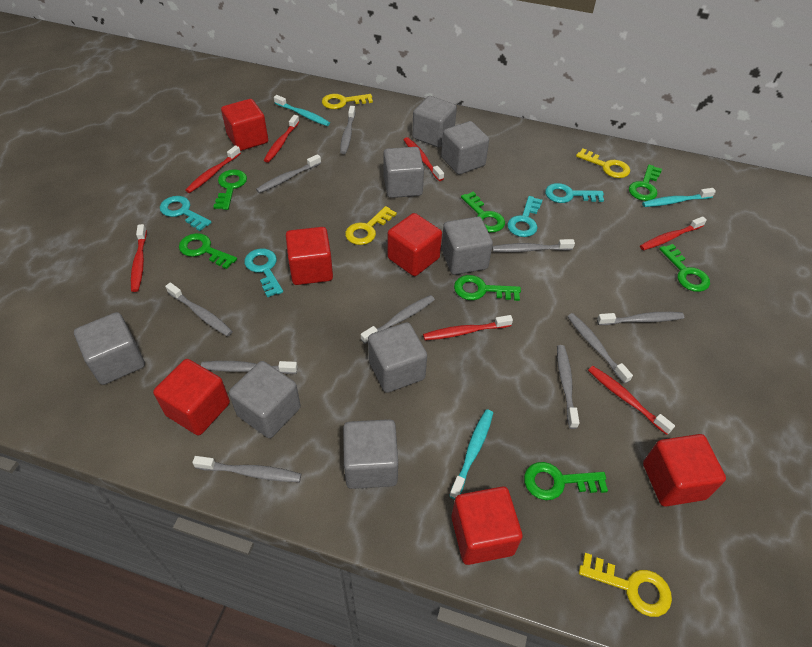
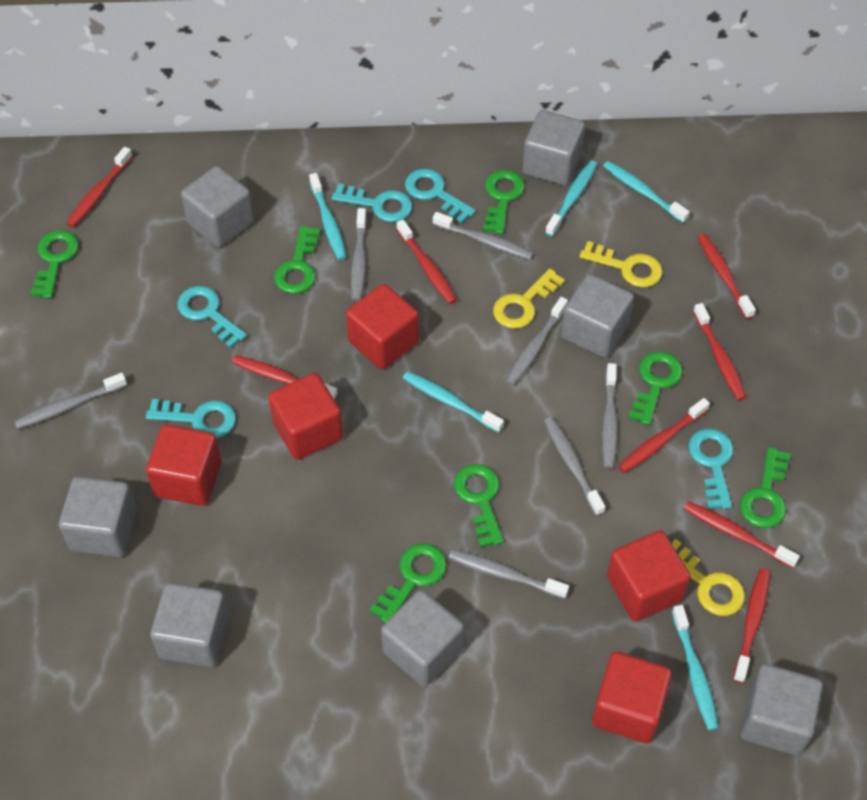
grey cube: 8 -> 7
grey toothbrush: 10 -> 7
red cube: 6 -> 5
red toothbrush: 7 -> 8
turquoise key: 4 -> 5
turquoise toothbrush: 3 -> 5
yellow key: 4 -> 3

